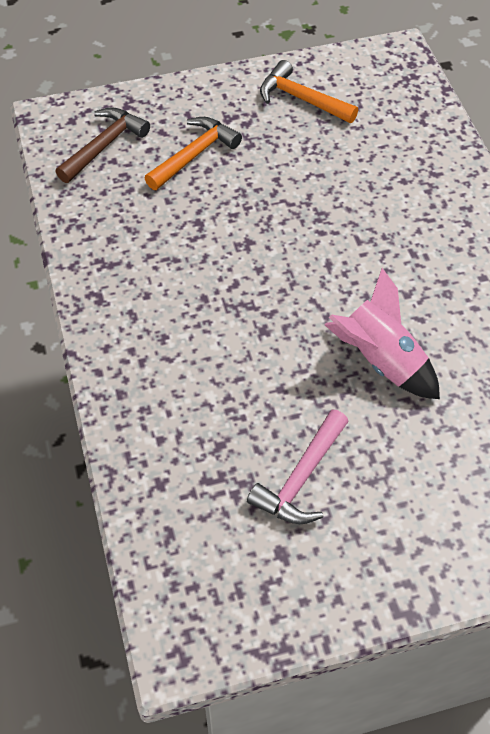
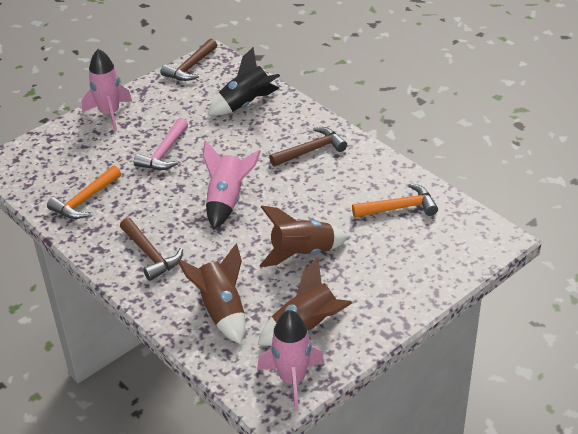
black rocket: 0 -> 1
brown hammer: 1 -> 3
brown rocket: 0 -> 3
pink rocket: 1 -> 3

